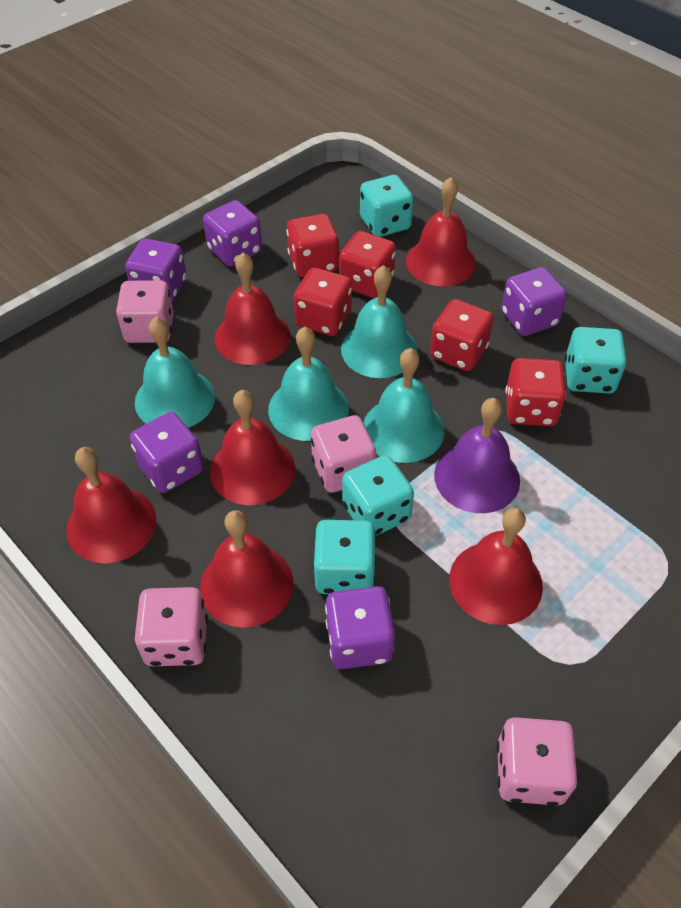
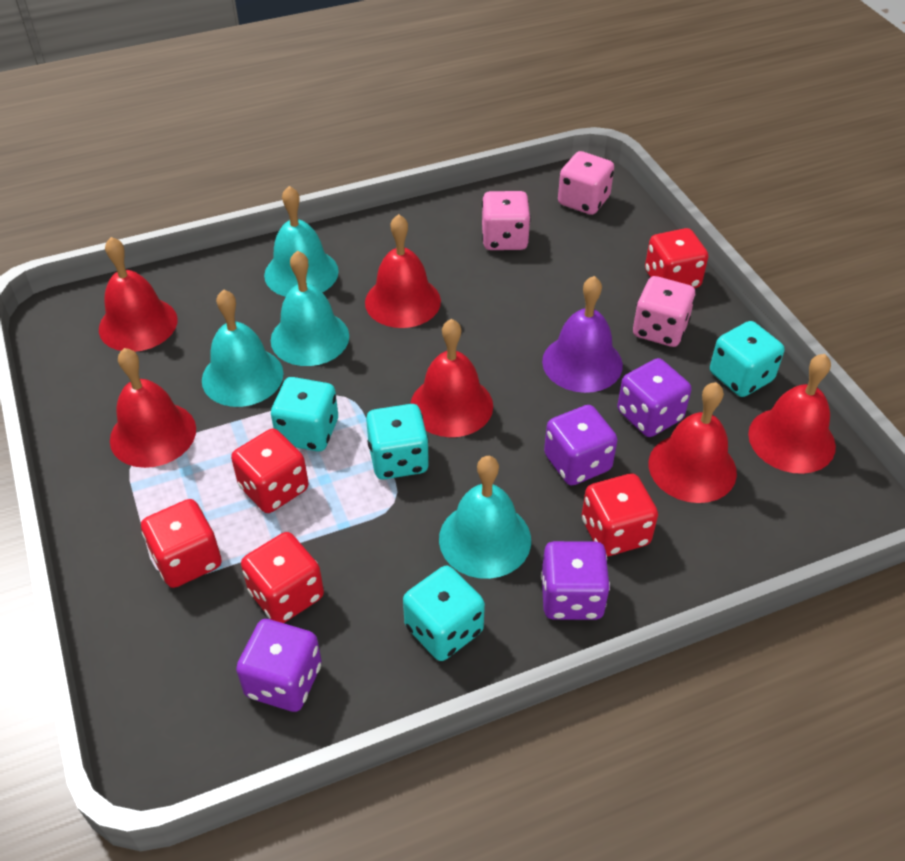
pink dice: 4 -> 3
purple dice: 5 -> 4

